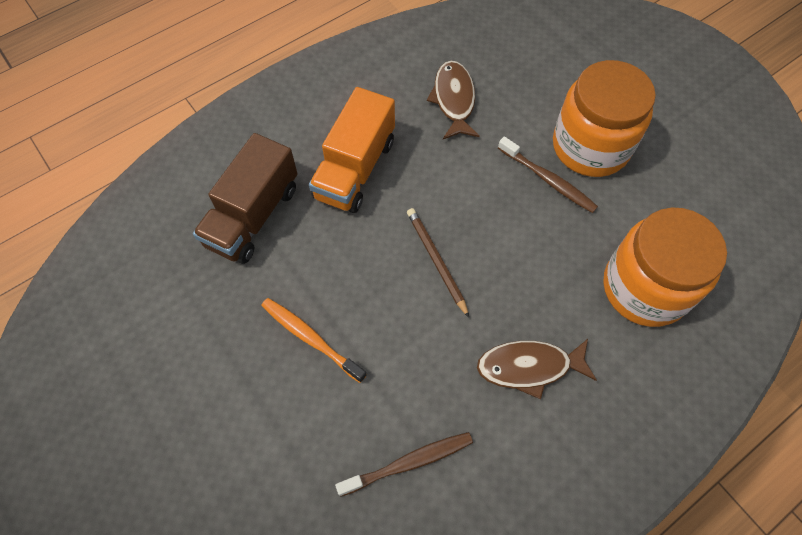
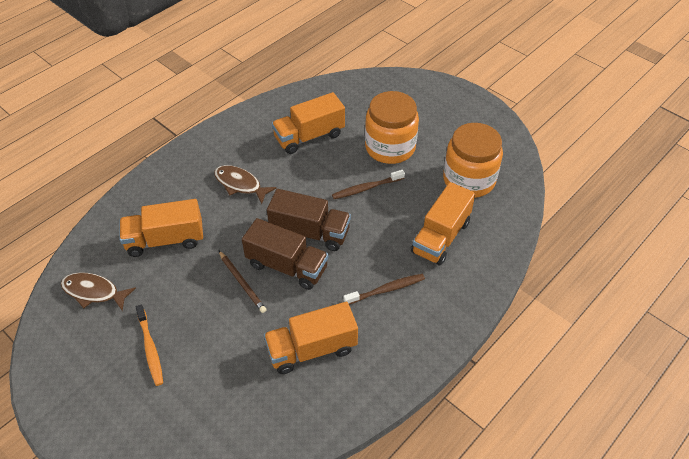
brown truck: 1 -> 2
orange truck: 1 -> 4

